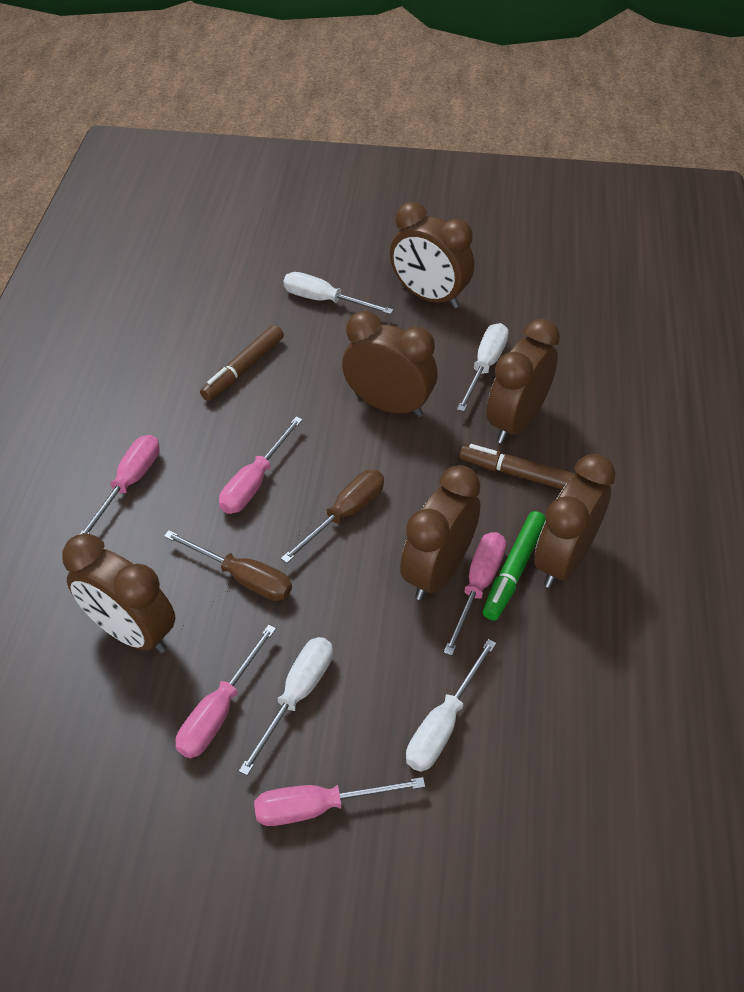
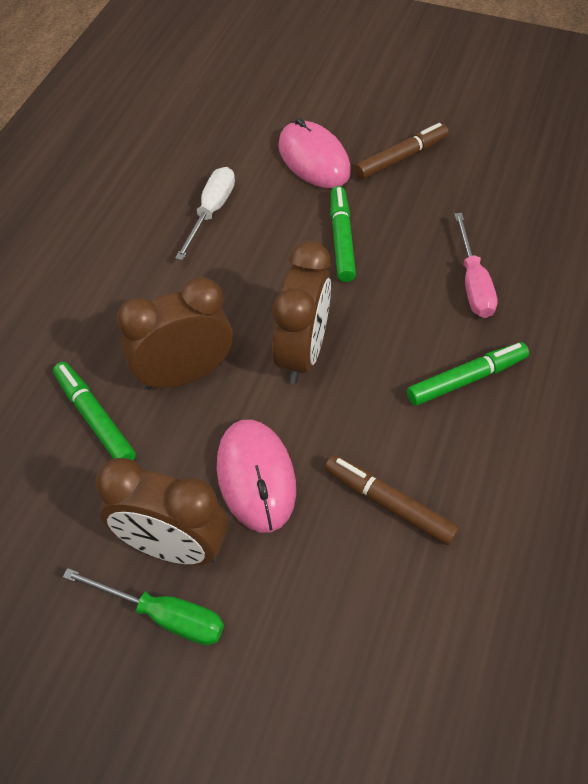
brown clock: 6 -> 3
brown screwdriver: 2 -> 0
green marker: 1 -> 3
green screwdriver: 0 -> 1
pink mouse: 0 -> 2
pink screwdriver: 5 -> 1
white screwdriver: 4 -> 1

